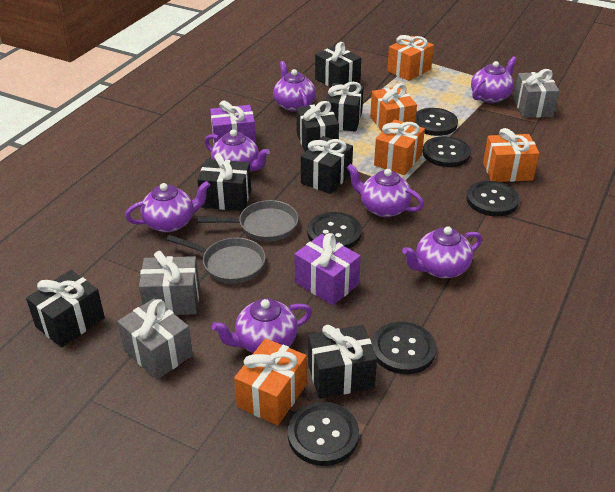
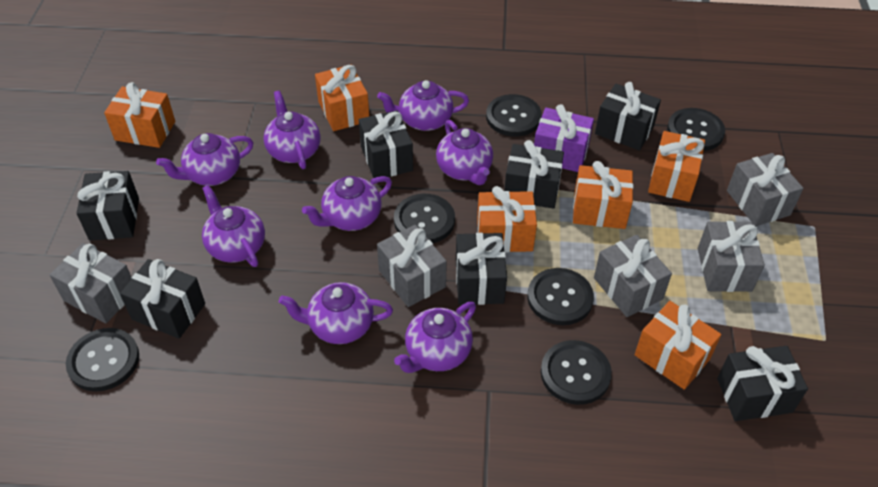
grey gift: 3 -> 5
grey pan: 2 -> 0
orange gift: 5 -> 6
purple gift: 2 -> 1
purple teapot: 7 -> 8

